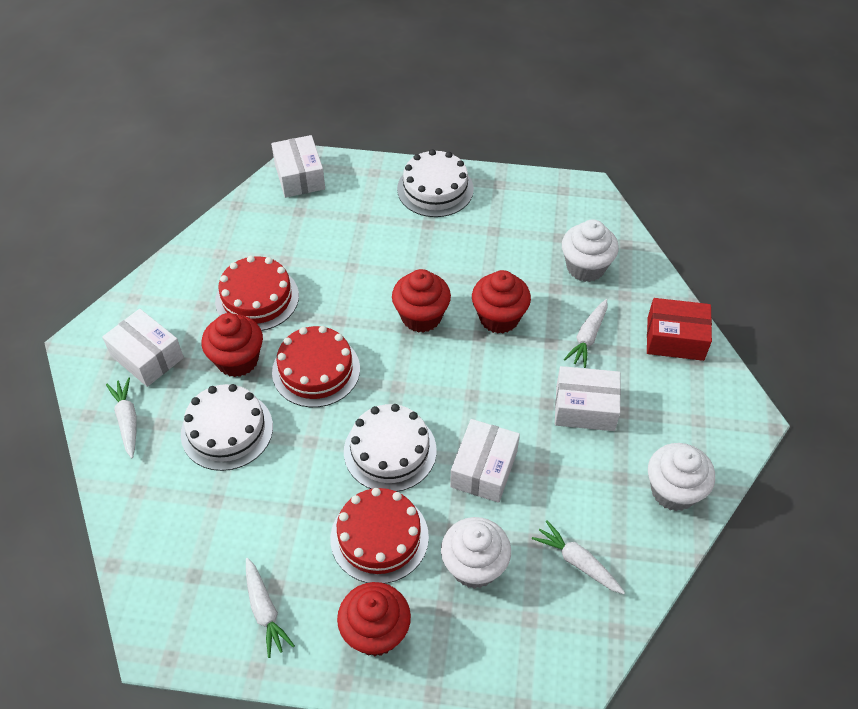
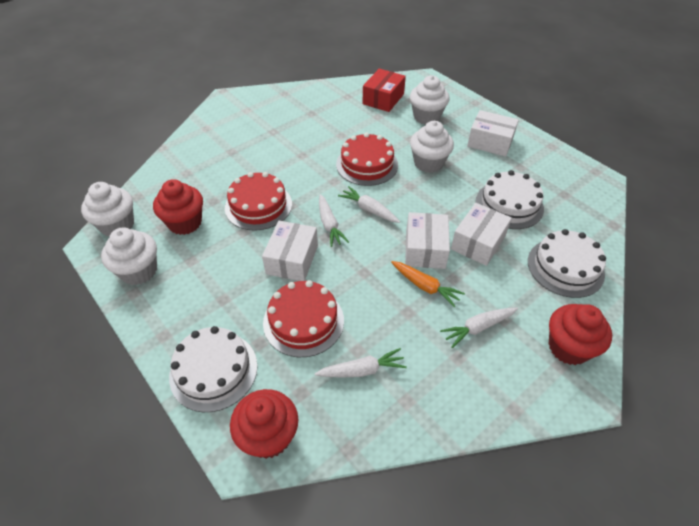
orange carrot: 0 -> 1
red cupcake: 4 -> 3
white cupcake: 3 -> 4

